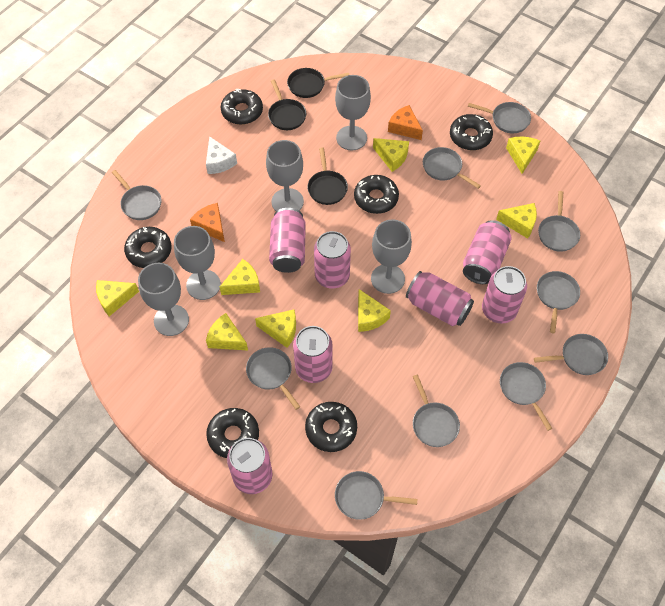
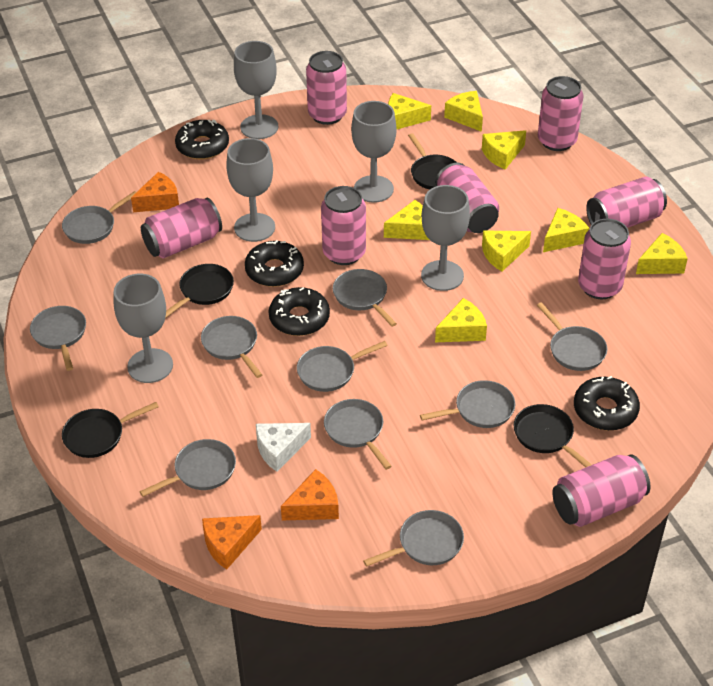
black donut: 6 -> 4
black pan: 3 -> 4
orange cheese: 2 -> 3
pink can: 7 -> 8

